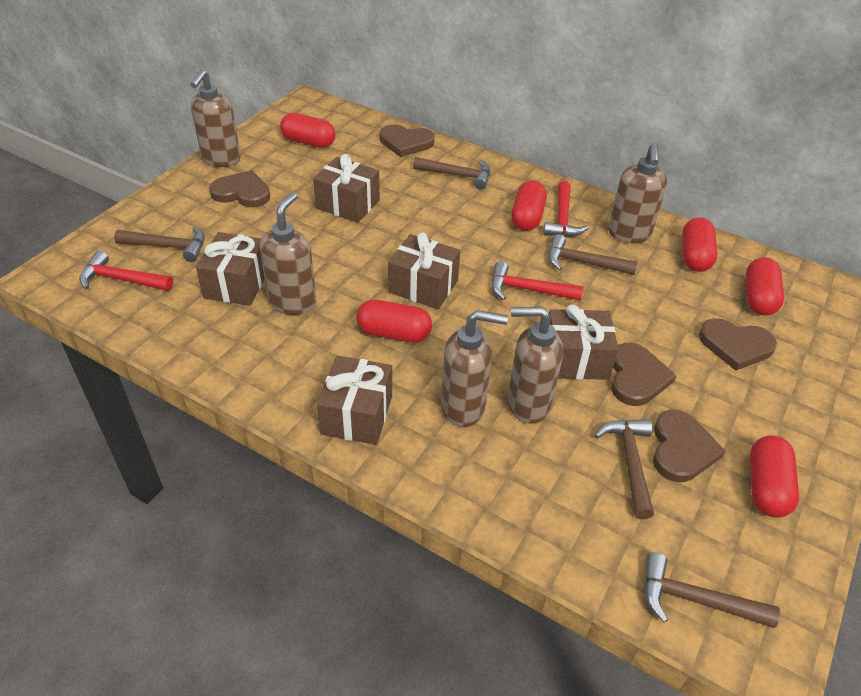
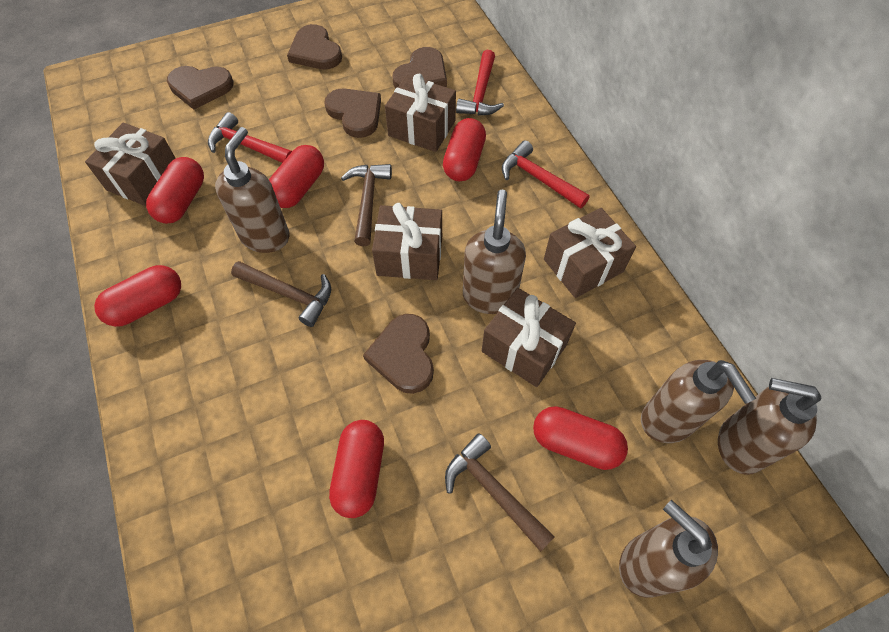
brown hammer: 5 -> 3

